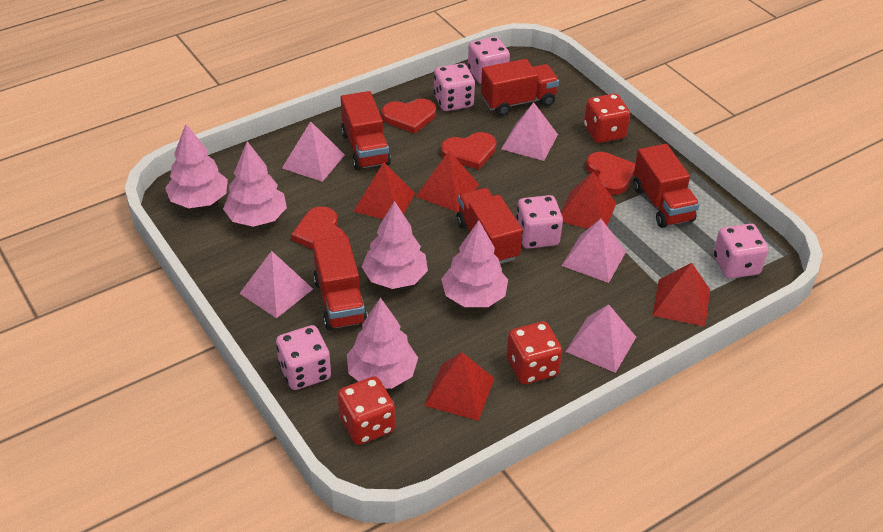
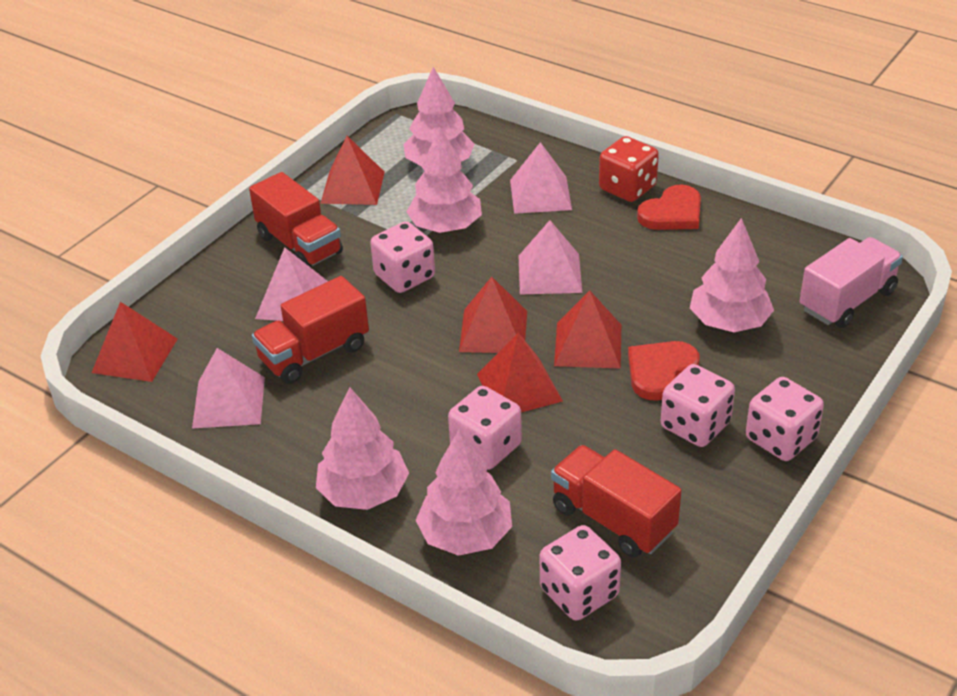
pink pyramid: 5 -> 4
pink truck: 0 -> 1
red dice: 3 -> 1
red heart: 4 -> 2
red truck: 5 -> 3

